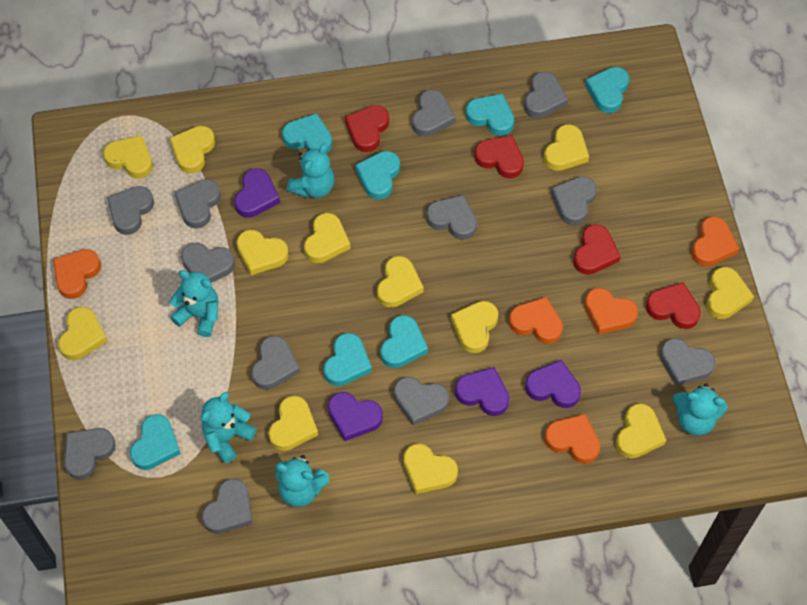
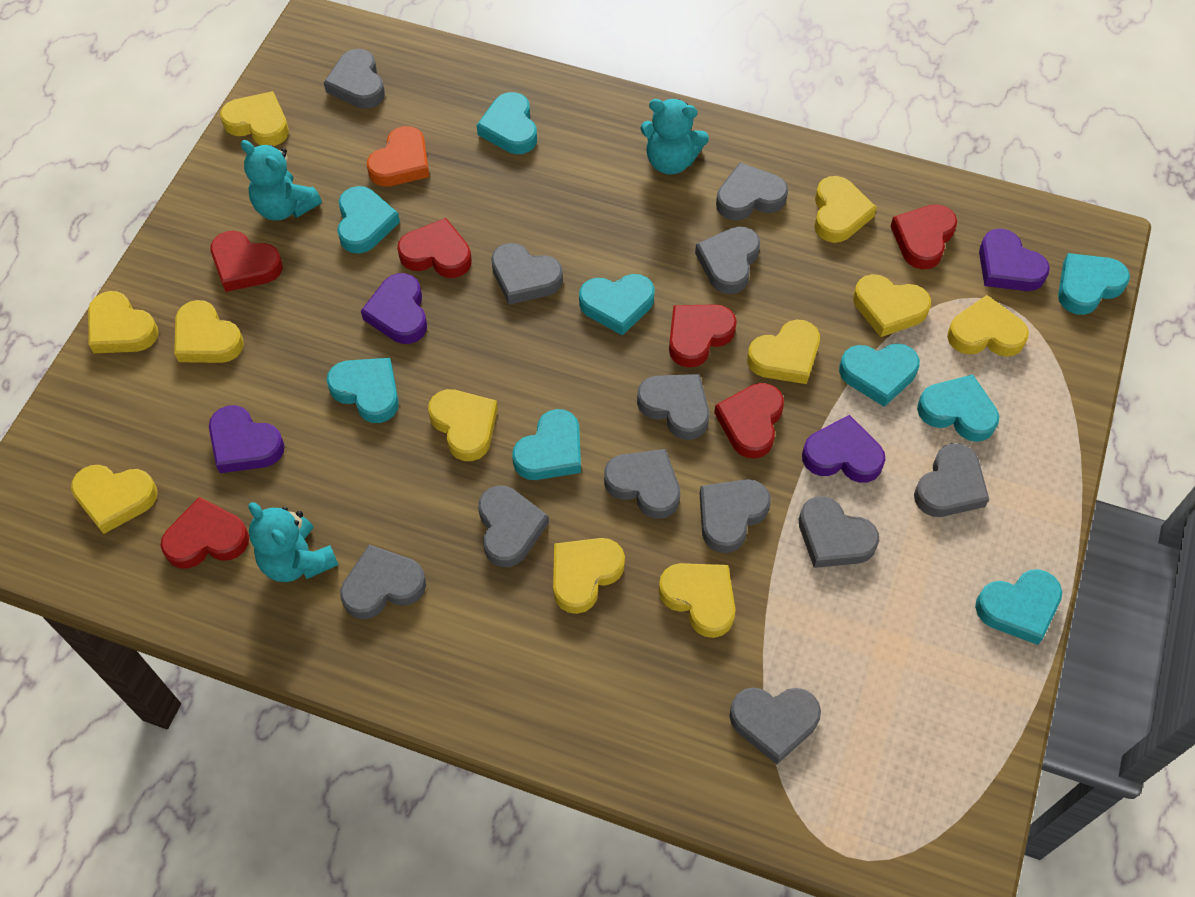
orange heart: 5 -> 1
red heart: 4 -> 6
turquoise heart: 7 -> 9
turquoise teddy bear: 5 -> 3
yellow heart: 12 -> 11

